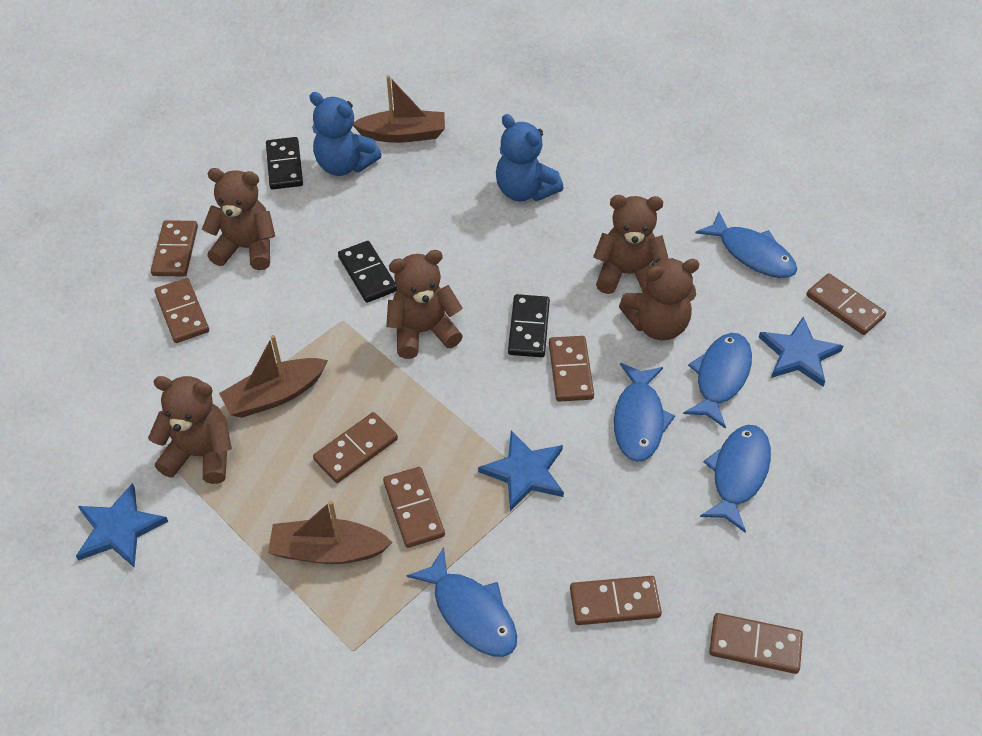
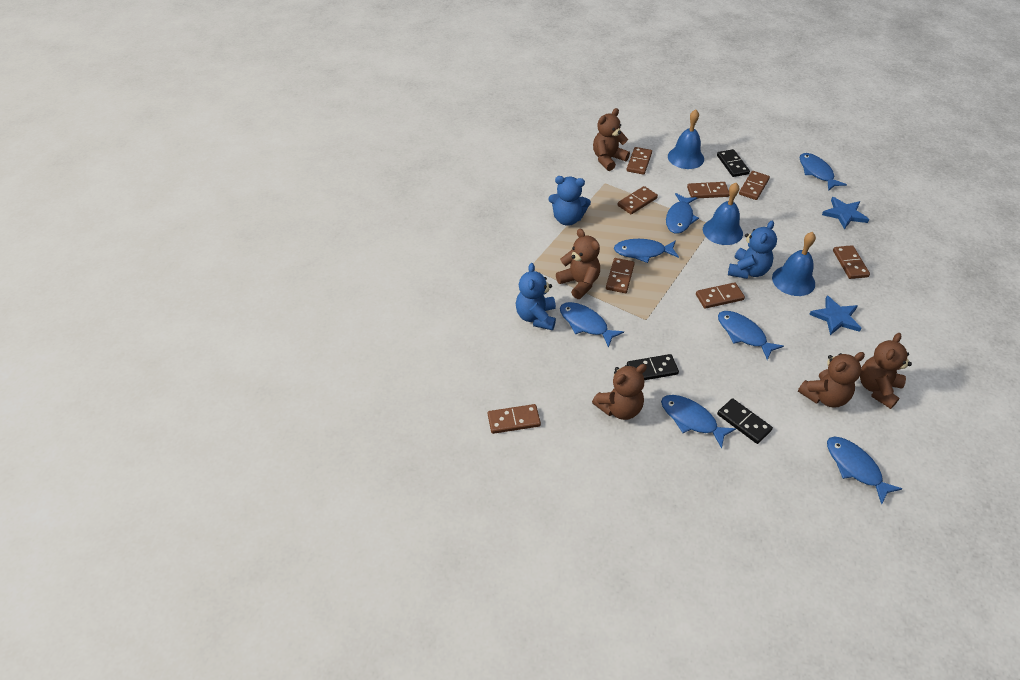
blue bell: 0 -> 3
blue fish: 5 -> 7
blue star: 3 -> 2
blue teddy bear: 2 -> 3
brown boat: 3 -> 0

